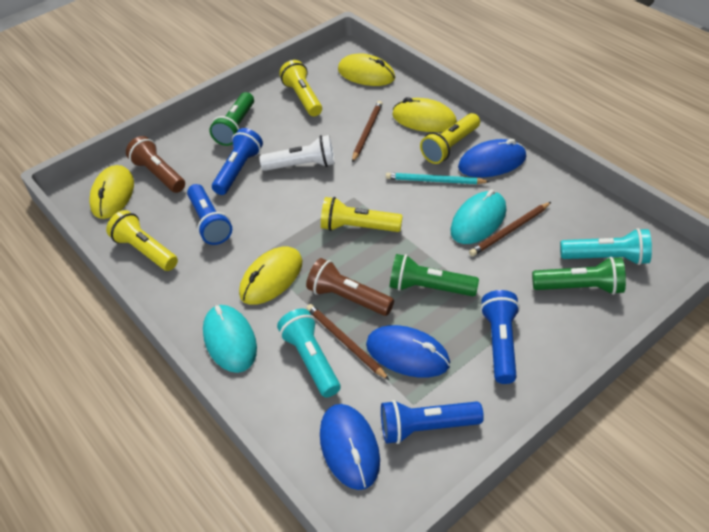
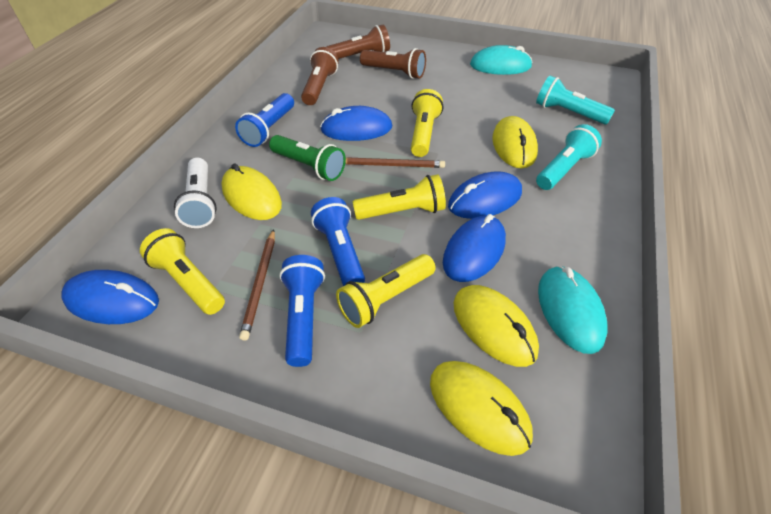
blue flashlight: 4 -> 3
blue mouse: 3 -> 4
brown flashlight: 2 -> 3
brown pencil: 3 -> 2
green flashlight: 3 -> 1
turquoise pencil: 1 -> 0

